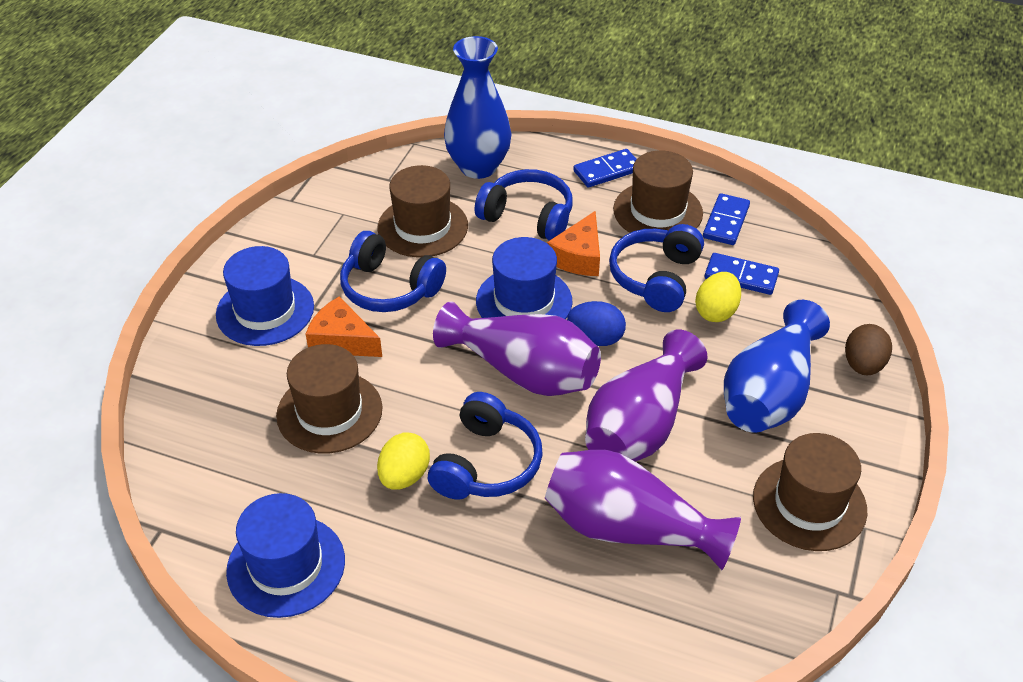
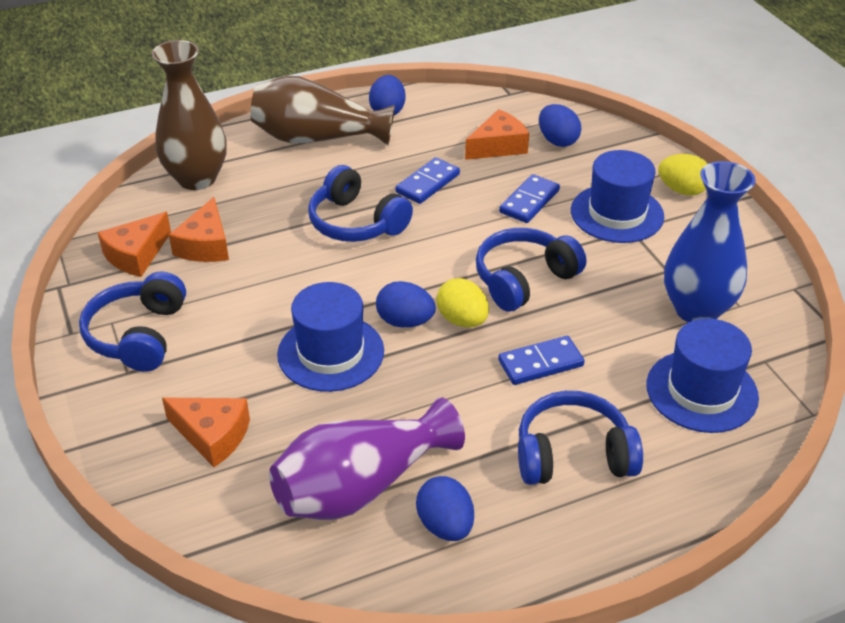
blue egg: 1 -> 4
blue vase: 2 -> 1
brown egg: 1 -> 0
brown hat: 4 -> 0
brown vase: 0 -> 2
orange cheese: 2 -> 4
purple vase: 3 -> 1

